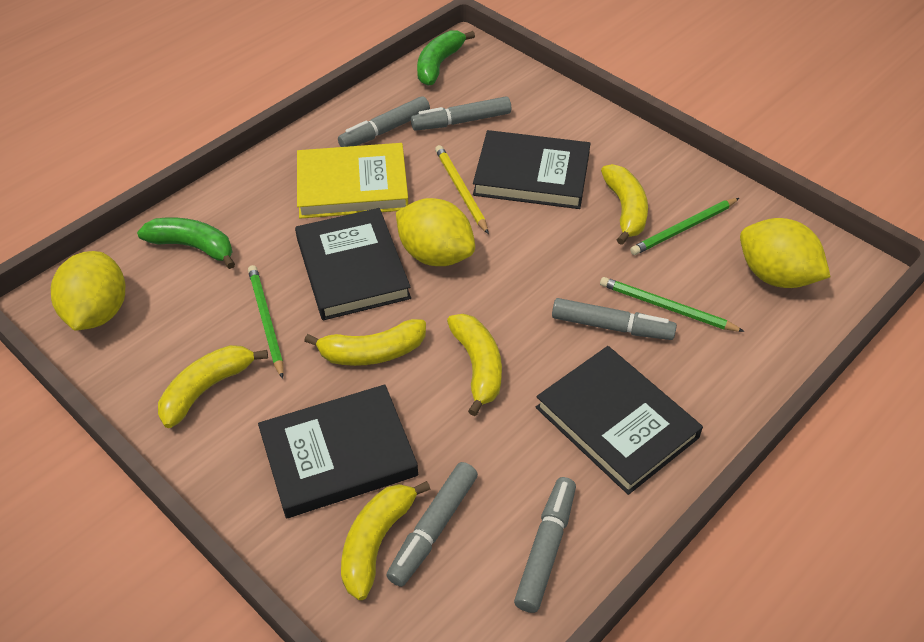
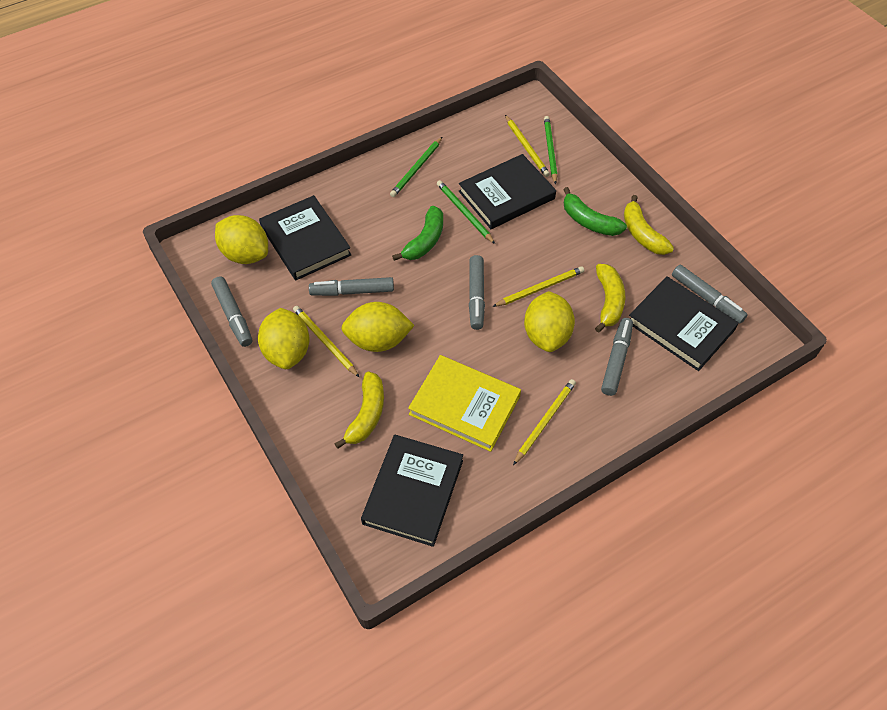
yellow banana: 5 -> 3
yellow lemon: 3 -> 4
yellow pencil: 1 -> 4

